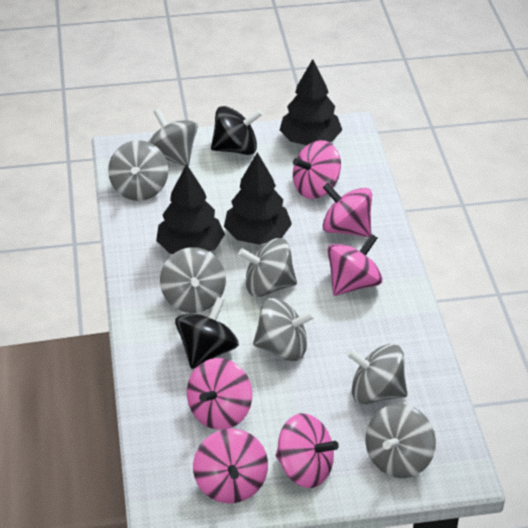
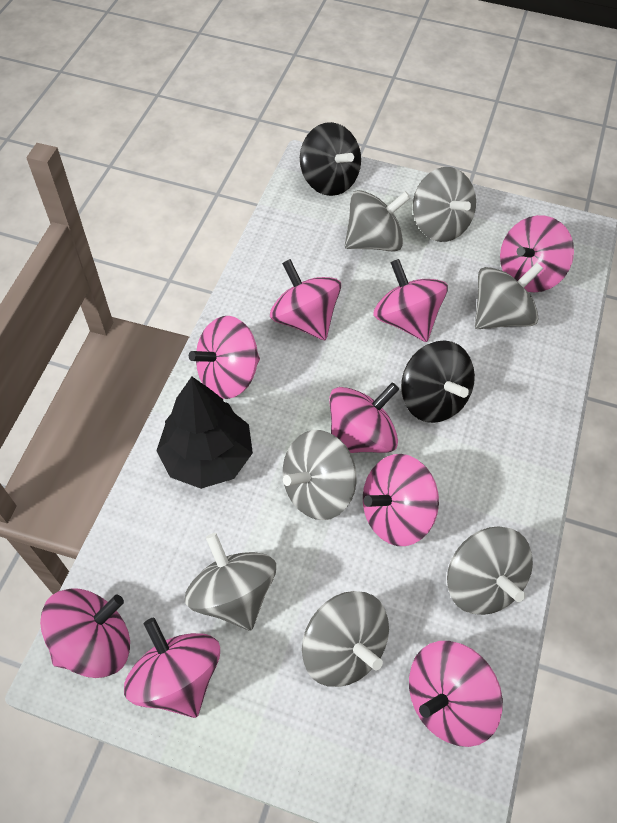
black tree: 3 -> 1
pink spinning top: 6 -> 9

